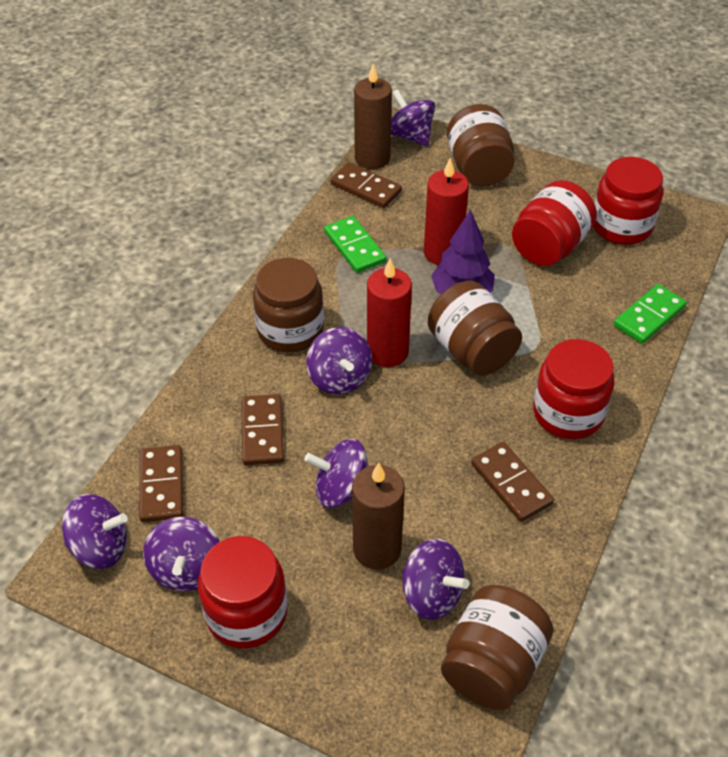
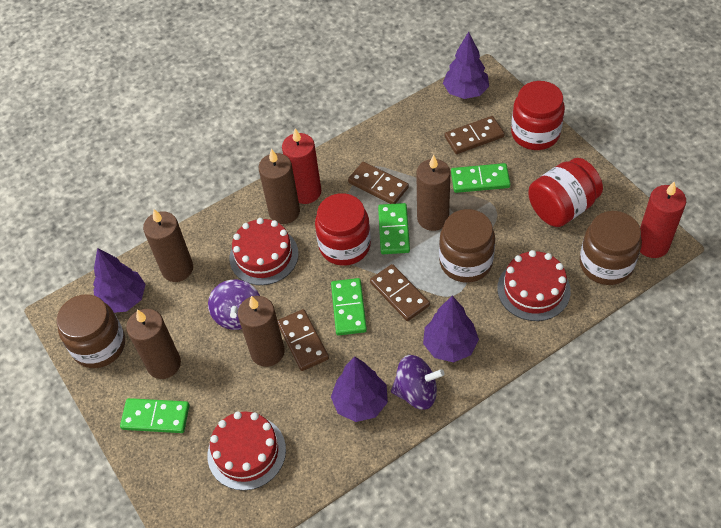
brown candle: 2 -> 5
brown jar: 4 -> 3
green domino: 2 -> 4
purple spinning top: 6 -> 2
purple tree: 1 -> 4
red cake: 0 -> 3
red jar: 4 -> 3

